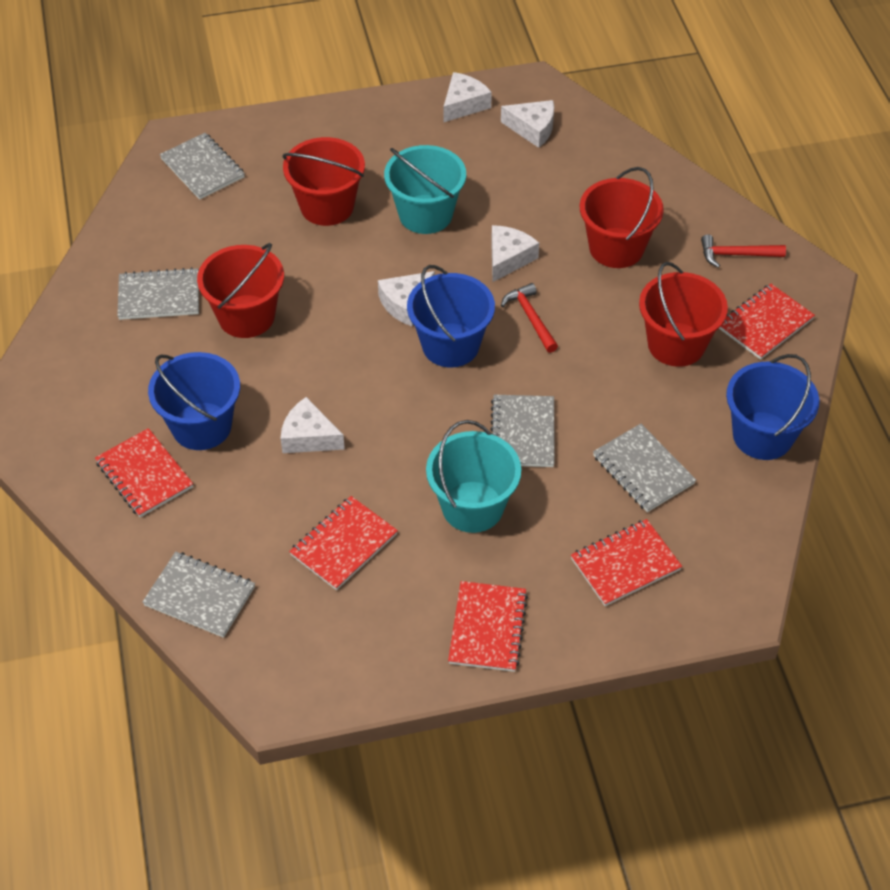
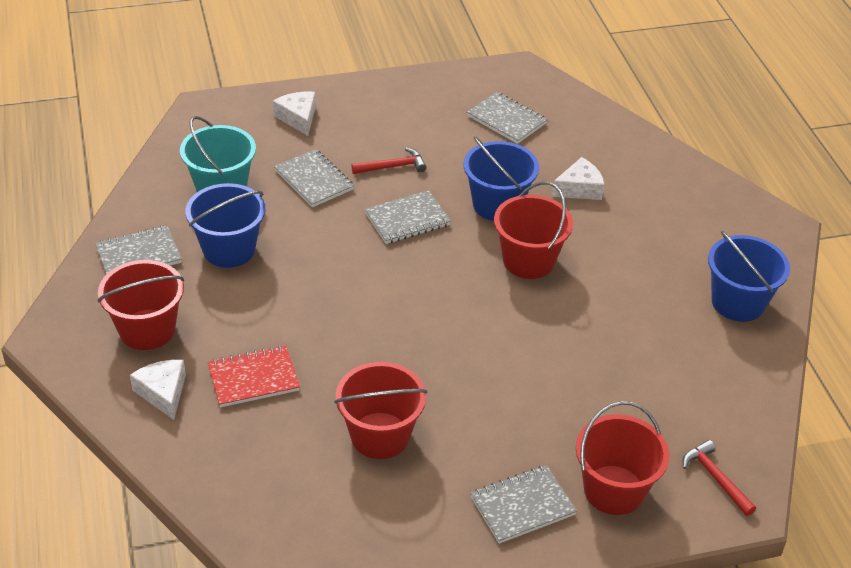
red notebook: 5 -> 1
turquoise bucket: 2 -> 1
white cheese: 5 -> 3

